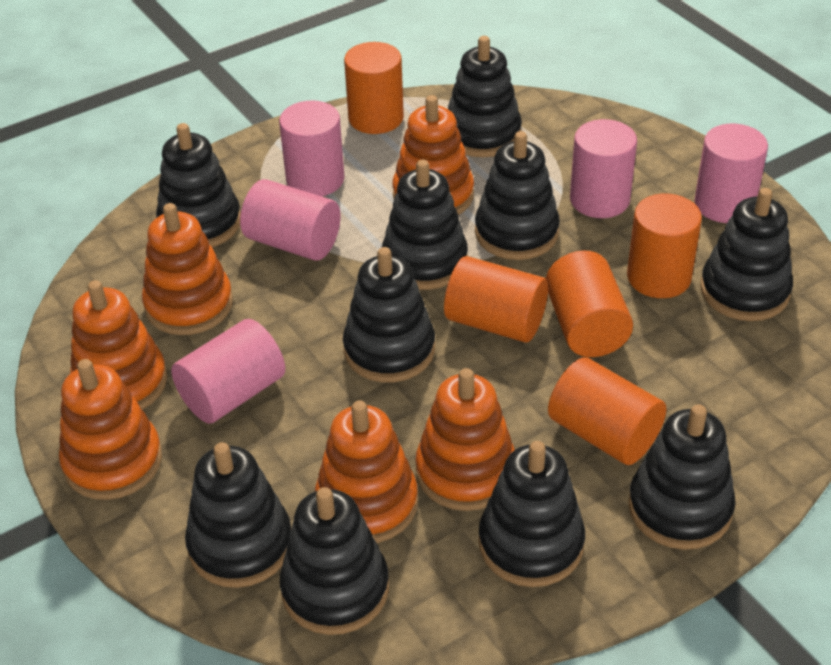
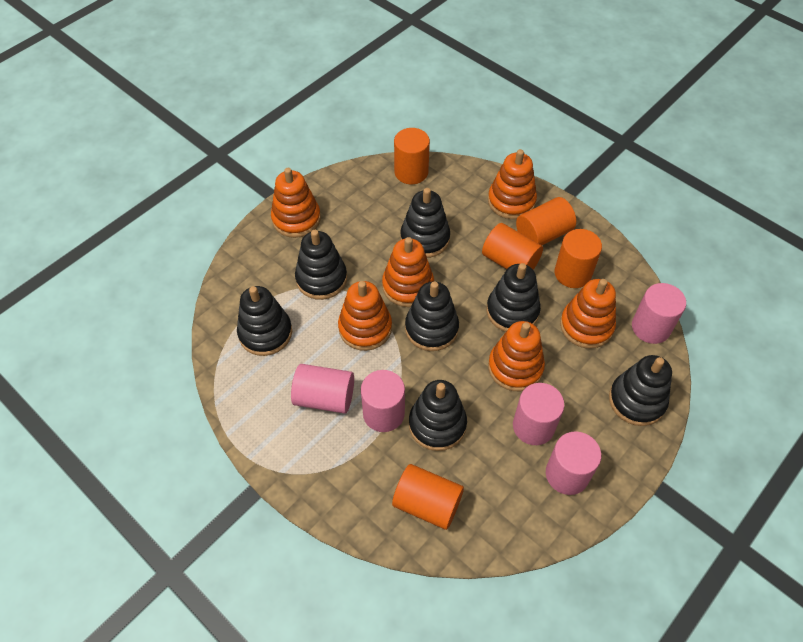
black stacking toy: 10 -> 7

